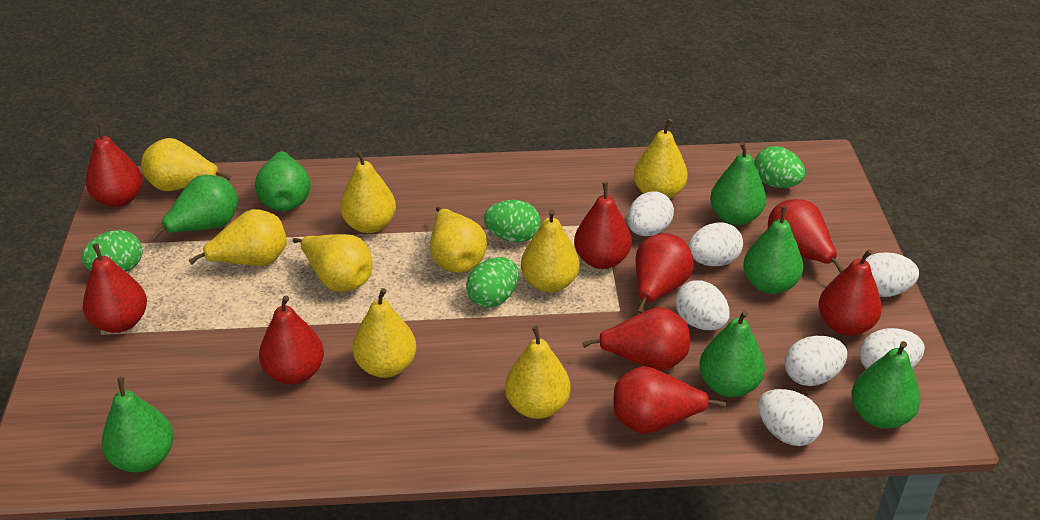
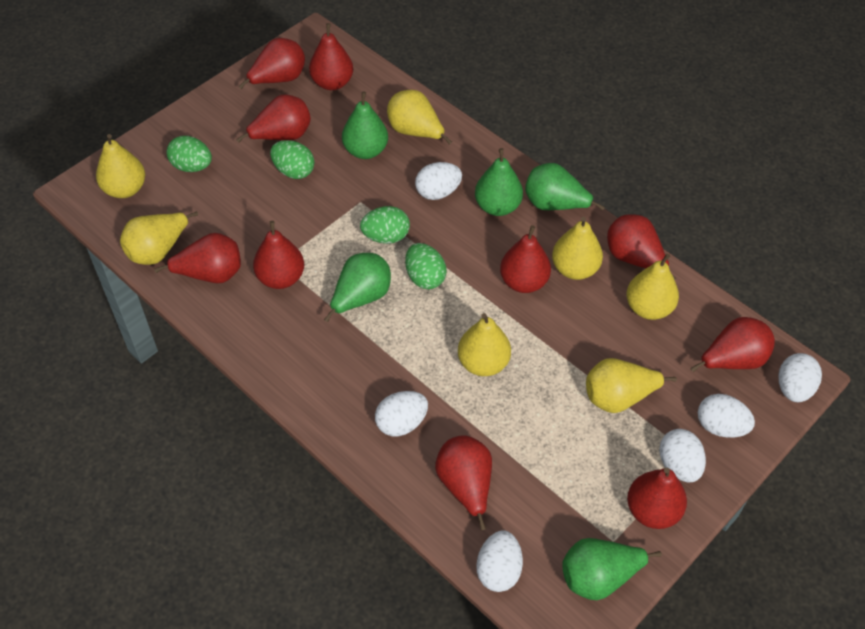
green pear: 7 -> 5
red pear: 9 -> 10
white egg: 7 -> 6
yellow pear: 9 -> 7

